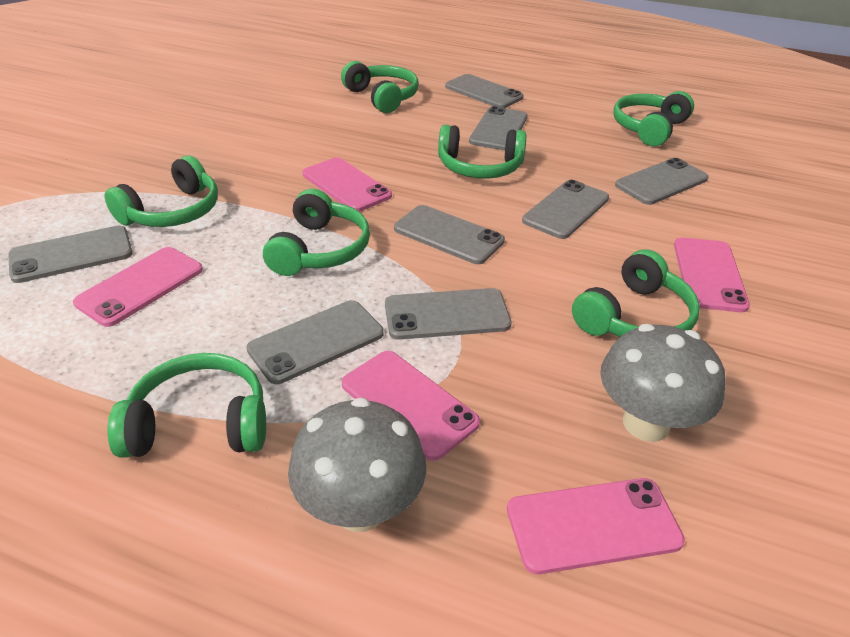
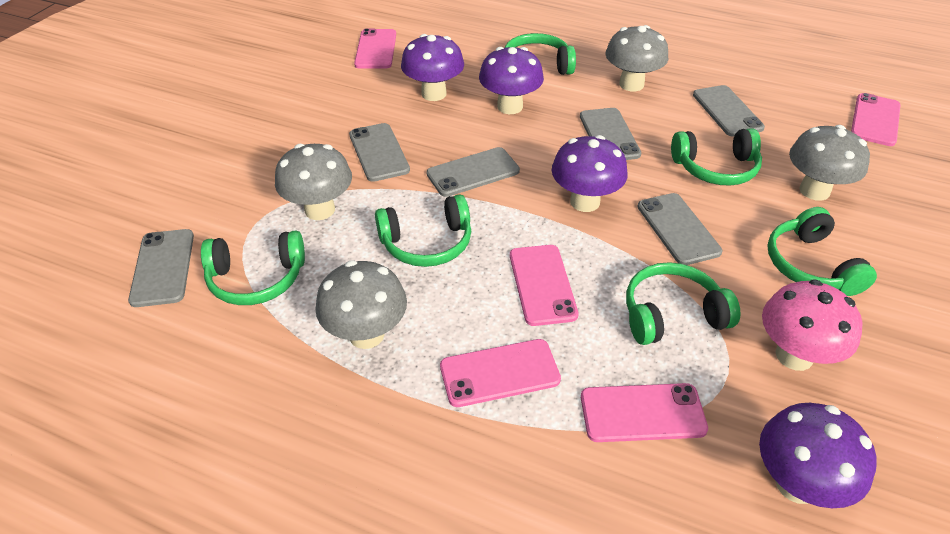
green headphones: 7 -> 6
grey mushroom: 2 -> 4
grey phone: 8 -> 6
pink mushroom: 0 -> 1
purple mushroom: 0 -> 4

